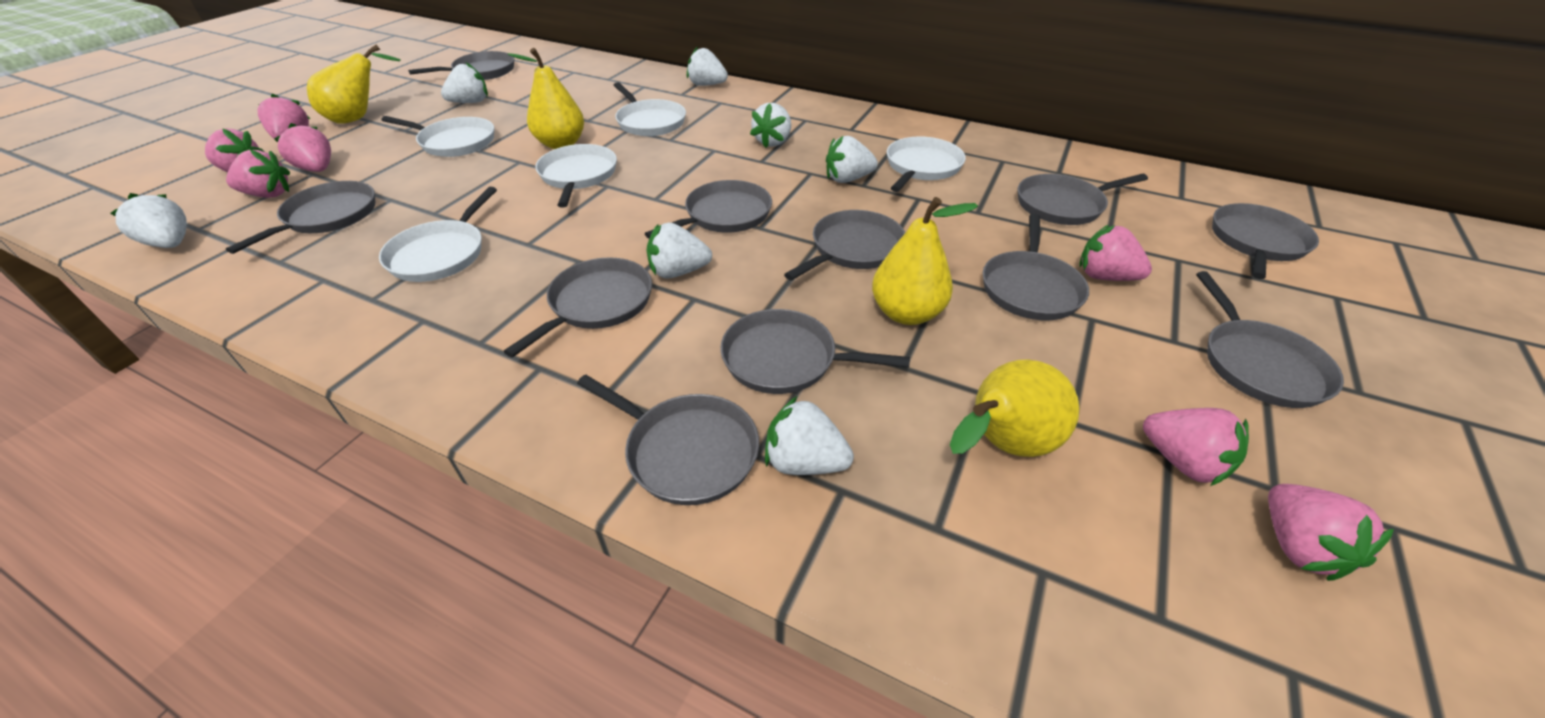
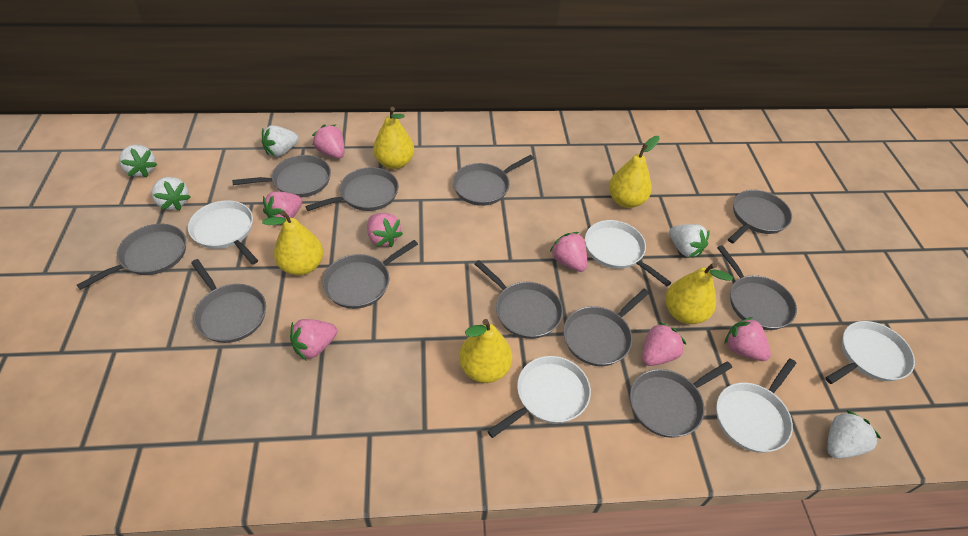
white strawberry: 7 -> 5
yellow pear: 4 -> 5

